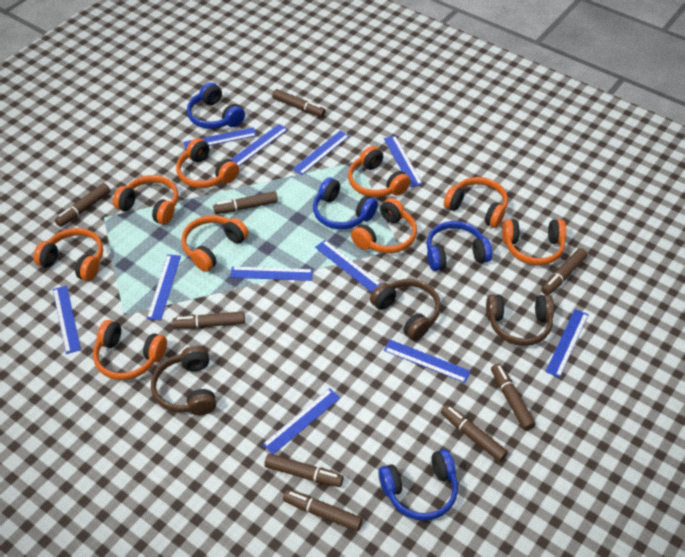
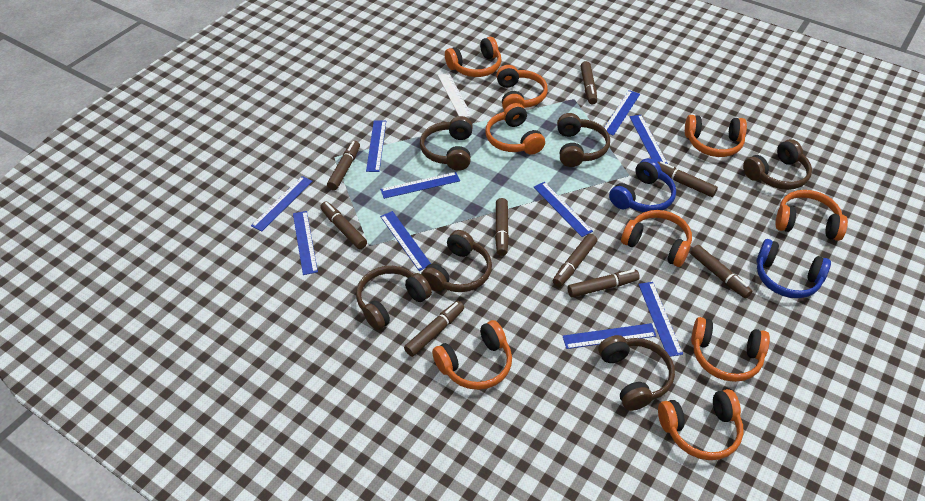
blue headphones: 4 -> 2
blue ruler: 11 -> 10
brown headphones: 3 -> 6
white ruler: 0 -> 1

